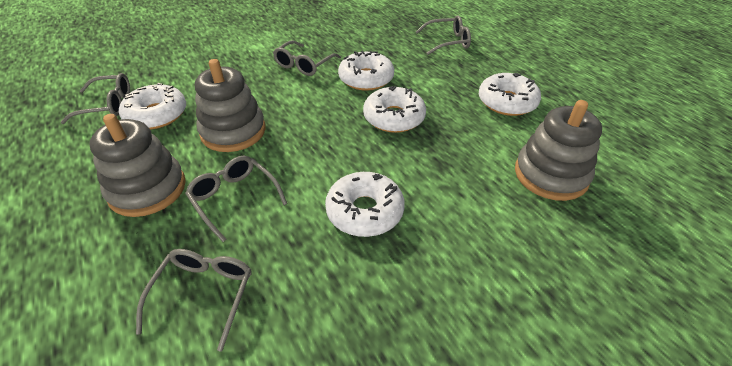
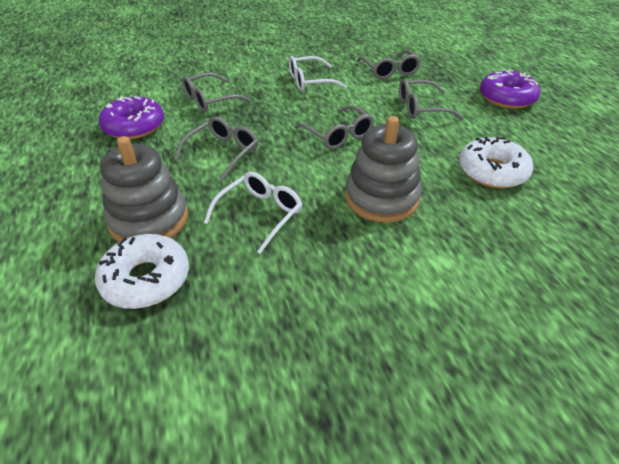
grey stacking toy: 3 -> 2
purple donut: 0 -> 2
white donut: 5 -> 2
white glasses: 0 -> 2

